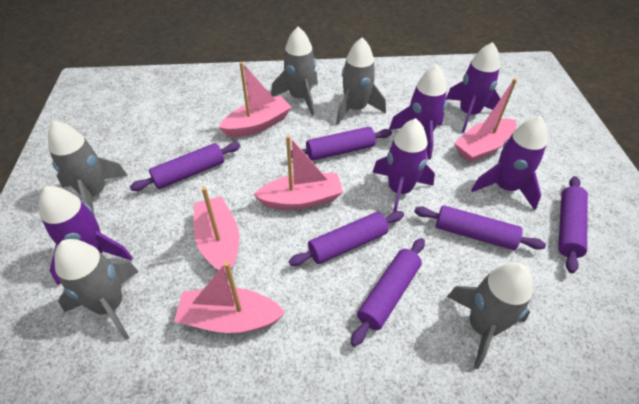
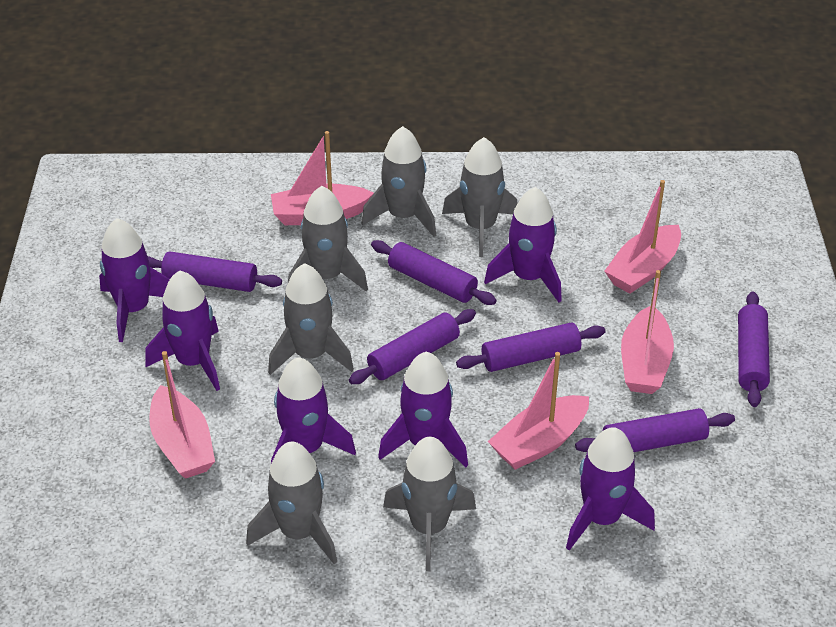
grey rocket: 5 -> 6
purple rocket: 5 -> 6

